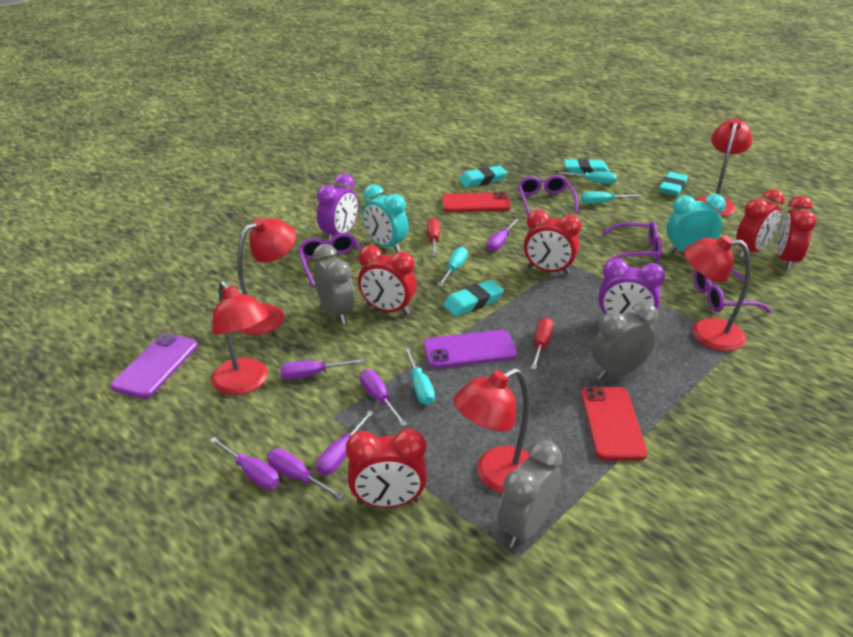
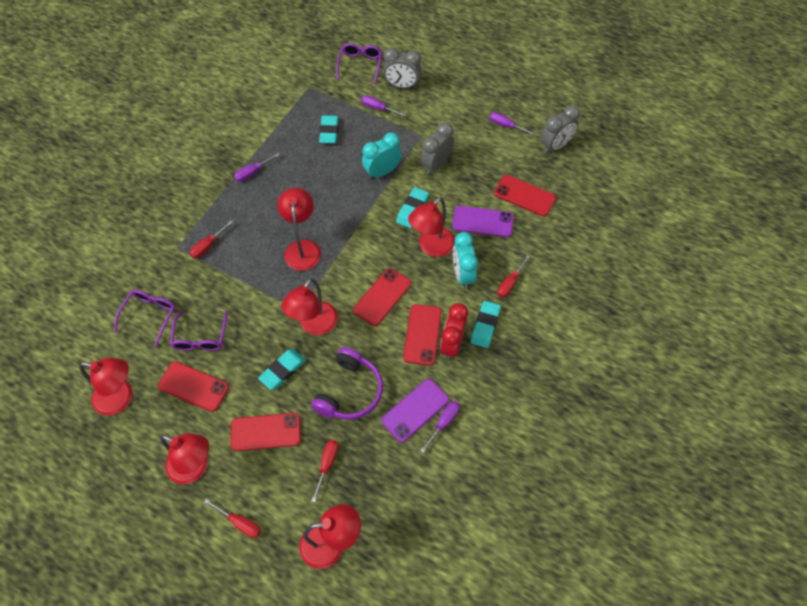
purple clock: 2 -> 0
purple glasses: 4 -> 3
purple headphones: 0 -> 1
purple screwdriver: 6 -> 4
red clock: 5 -> 1
red lamp: 5 -> 6
red phone: 2 -> 5
red screwdriver: 2 -> 4
turquoise screwdriver: 4 -> 0

